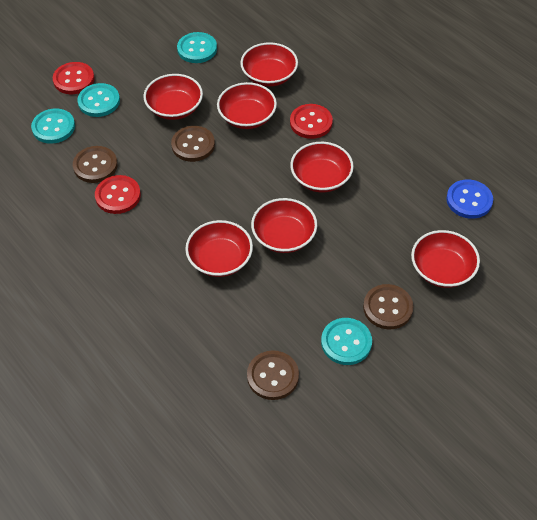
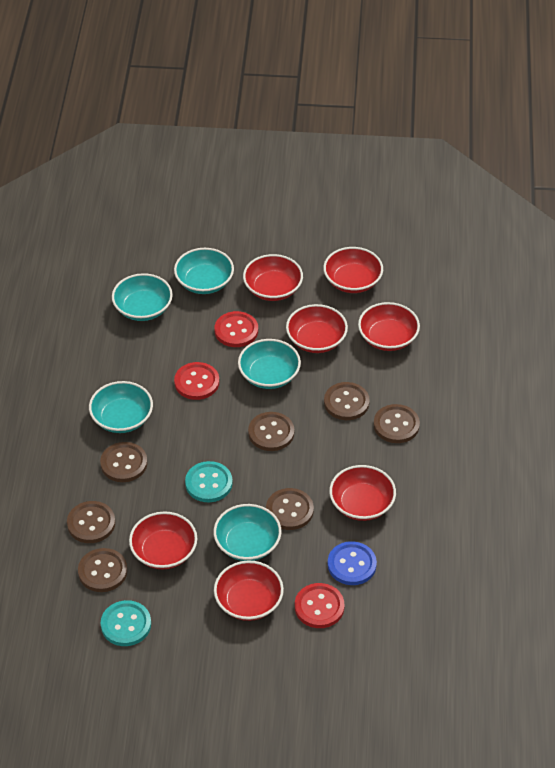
brown button: 4 -> 7
turquoise bowl: 0 -> 5
turquoise button: 4 -> 2

